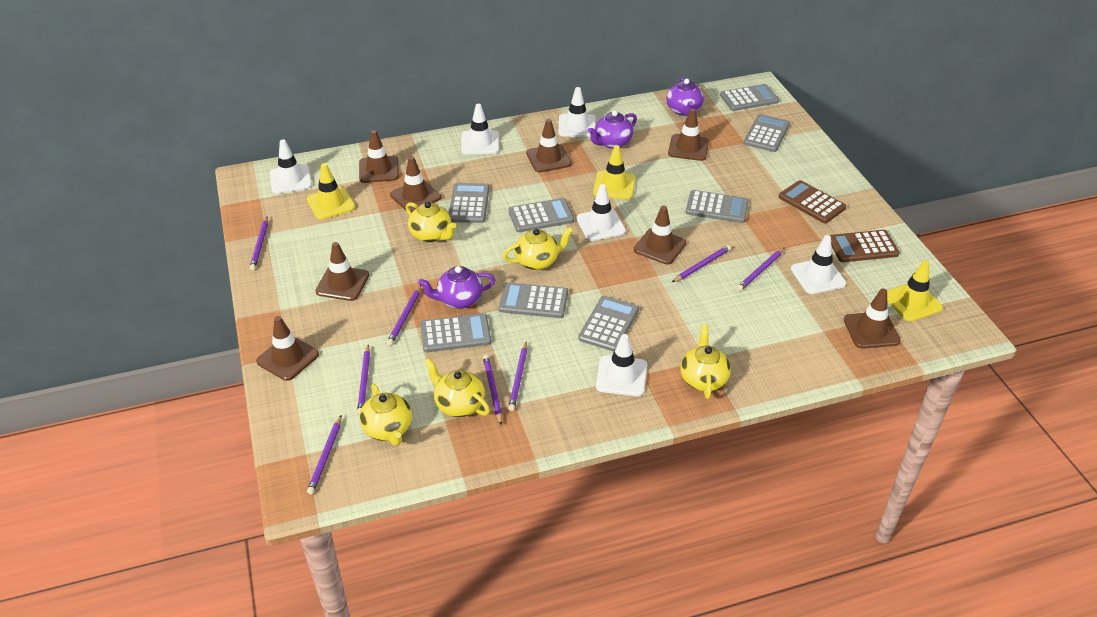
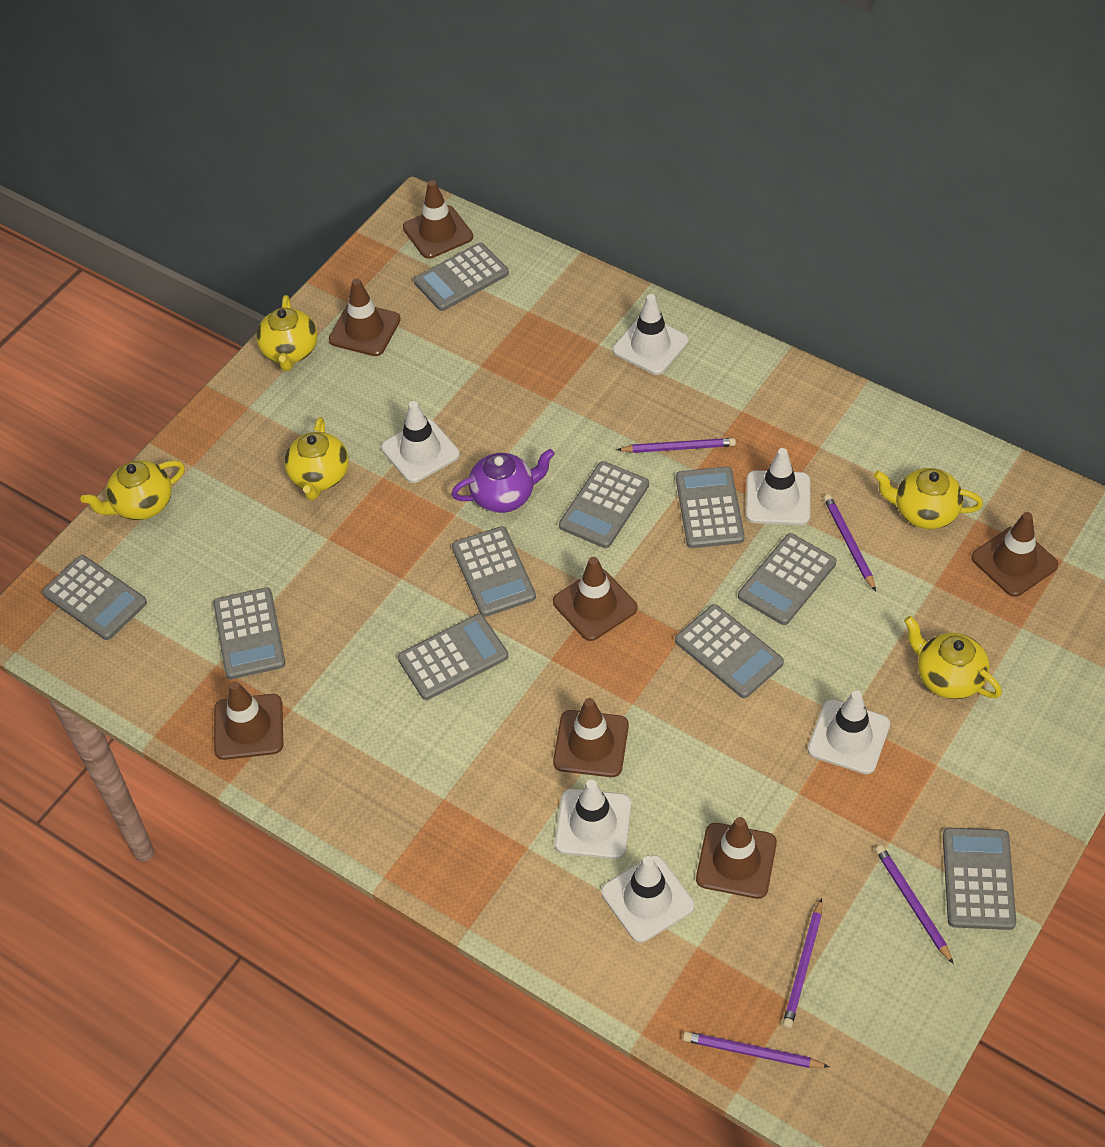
brown calculator: 2 -> 0
brown traffic cone: 8 -> 7
grey calculator: 8 -> 10
purple pencil: 8 -> 5
purple teapot: 3 -> 1
yellow traffic cone: 3 -> 0

